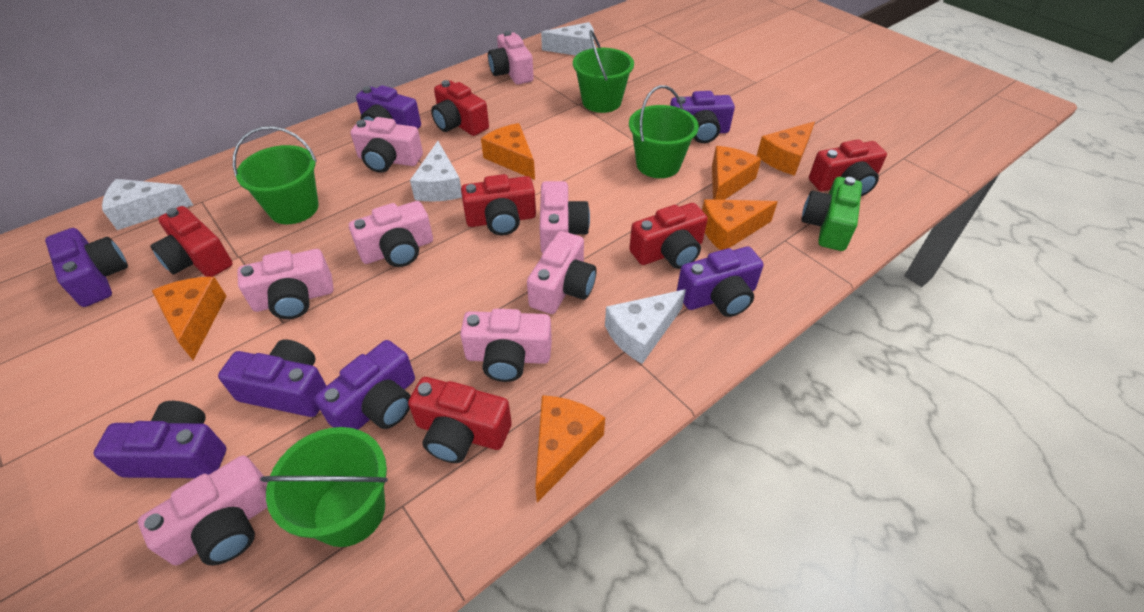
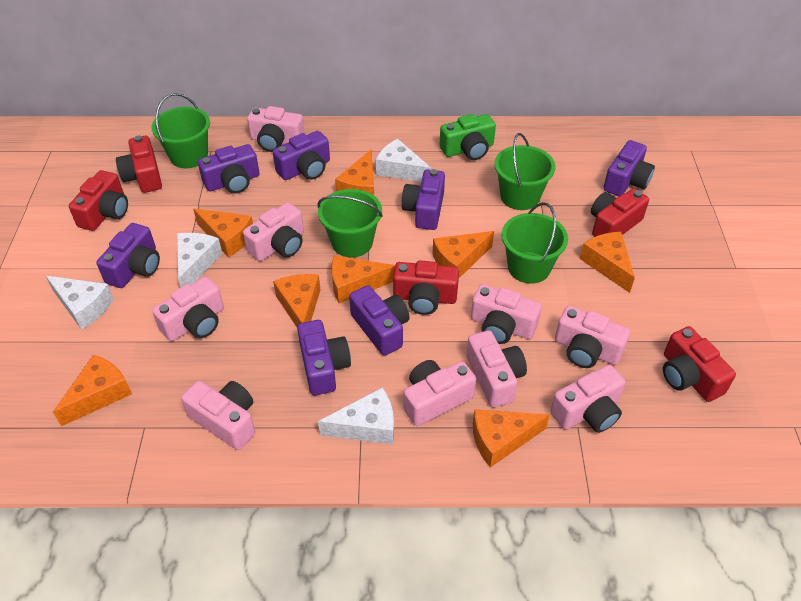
orange cheese: 6 -> 8
pink camera: 8 -> 9
red camera: 6 -> 5

